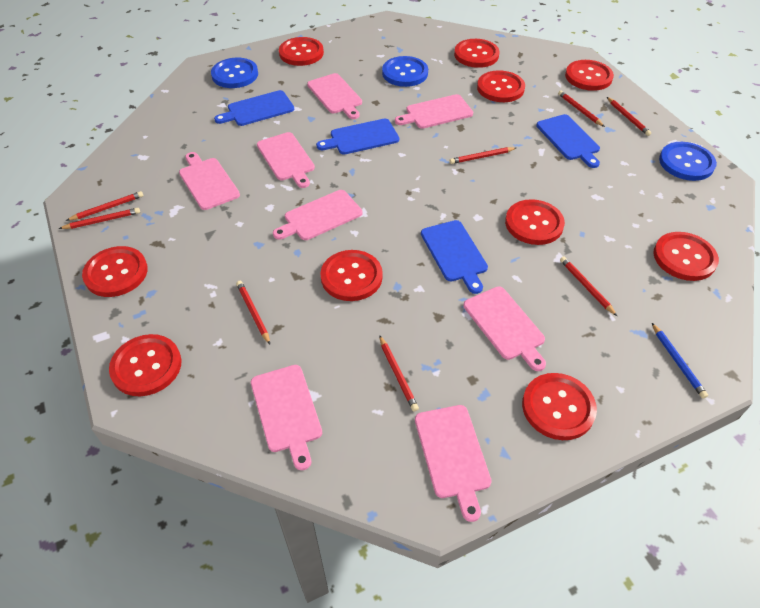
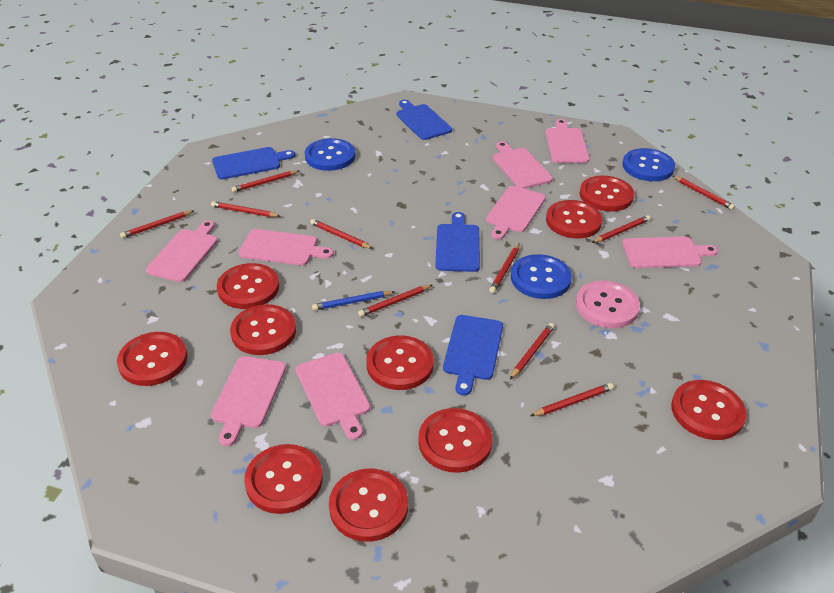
pink button: 0 -> 1
red pencil: 8 -> 10

